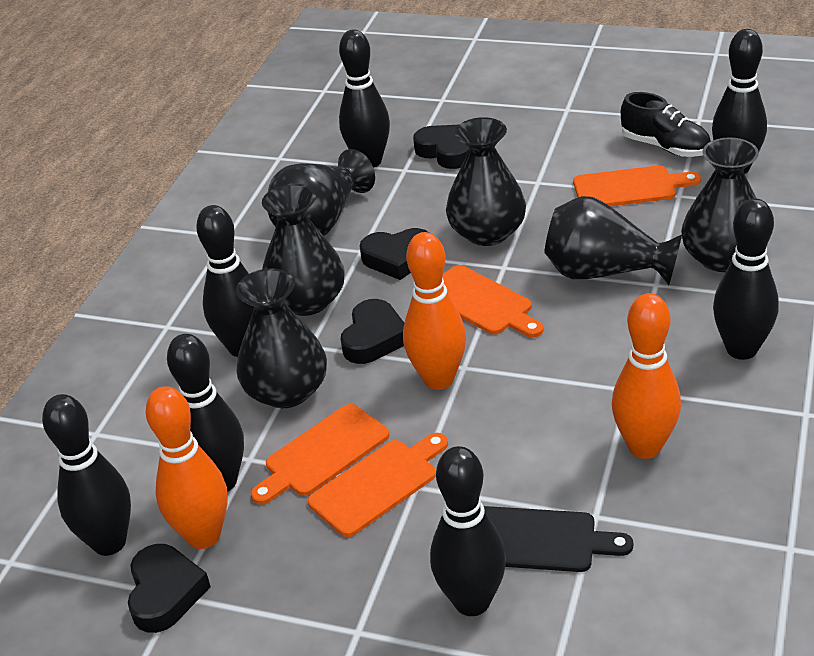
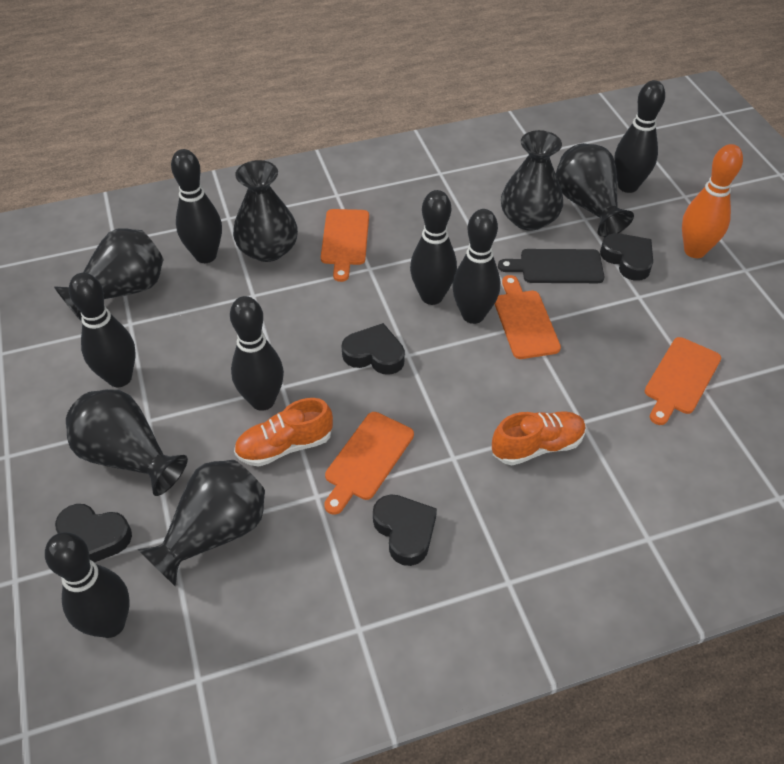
black shoe: 1 -> 0
orange bowling pin: 3 -> 1
orange shoe: 0 -> 2

